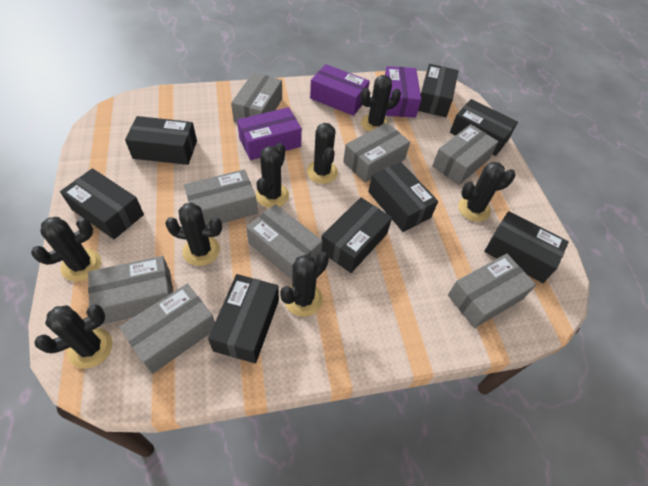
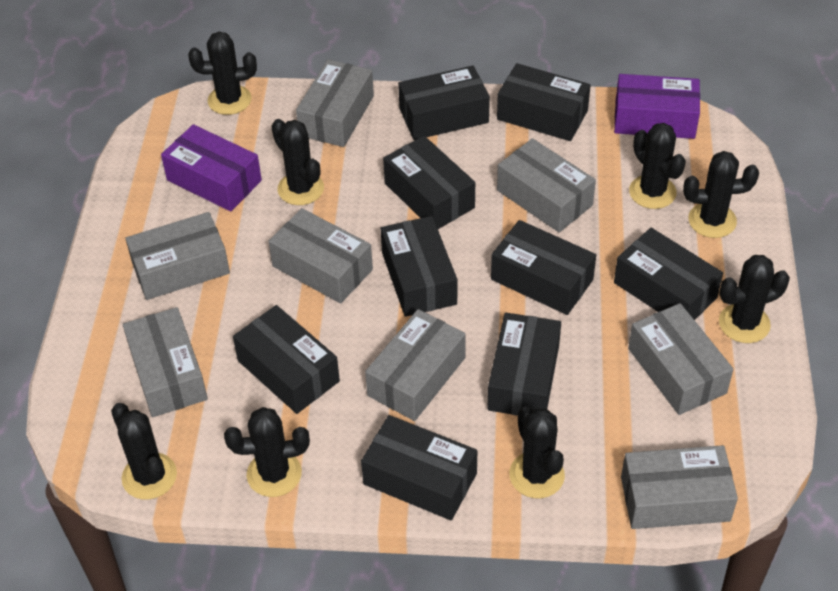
black box: 8 -> 9
purple box: 3 -> 2

